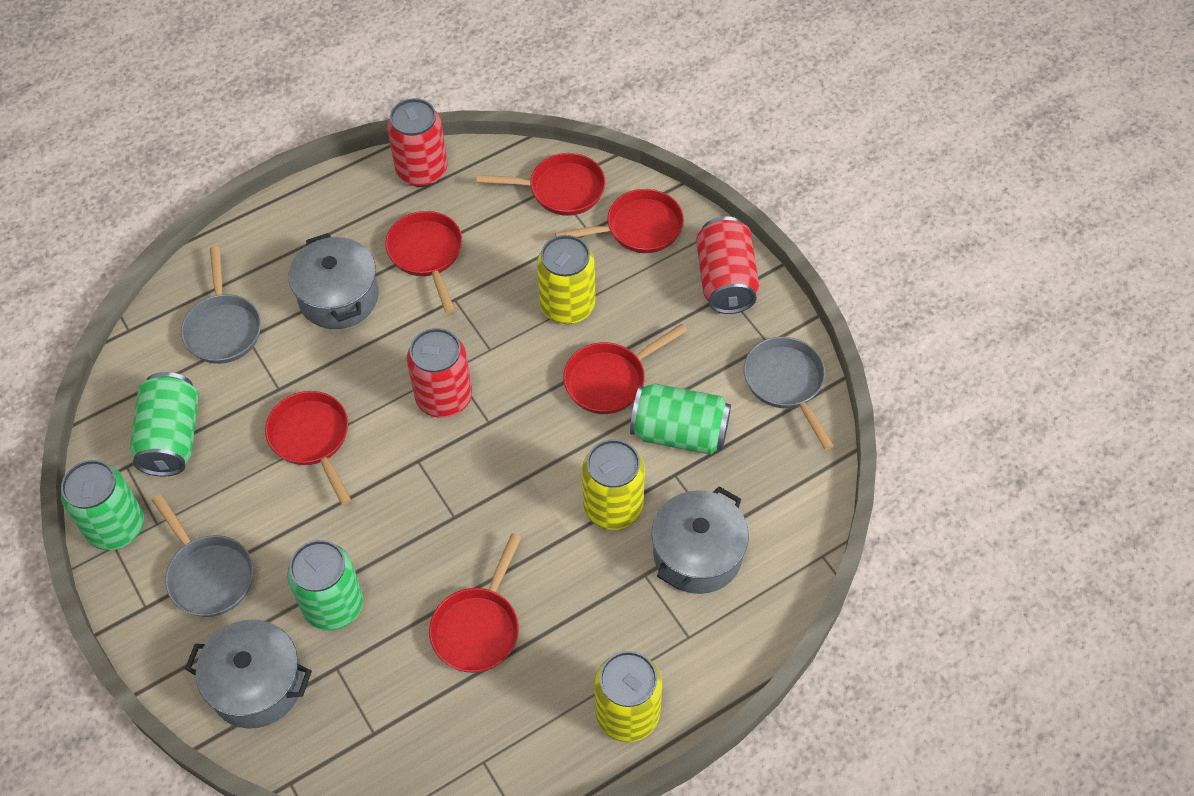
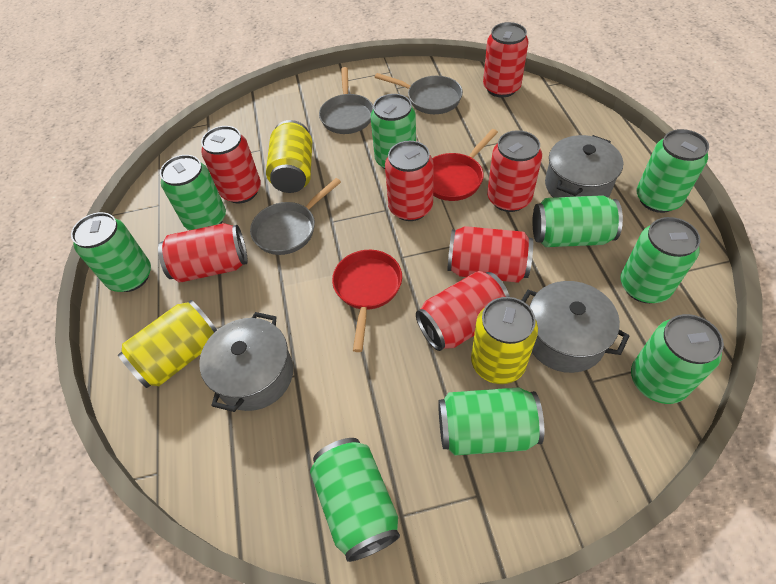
green can: 4 -> 9
red can: 3 -> 7
red pan: 6 -> 2

